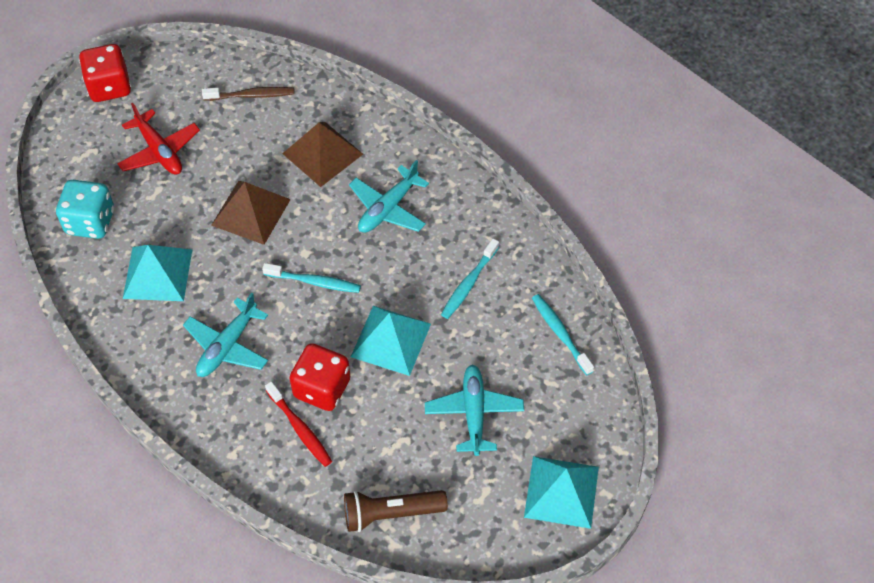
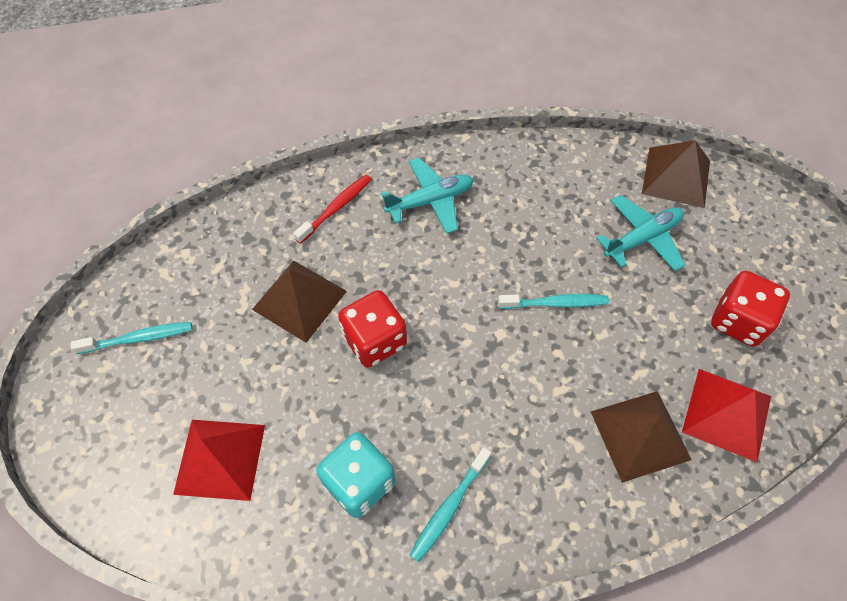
brown flashlight: 1 -> 0
brown pyramid: 2 -> 3
brown toothbrush: 1 -> 0
red plane: 1 -> 0
red pyramid: 0 -> 2
turquoise plane: 3 -> 2
turquoise pyramid: 3 -> 0

